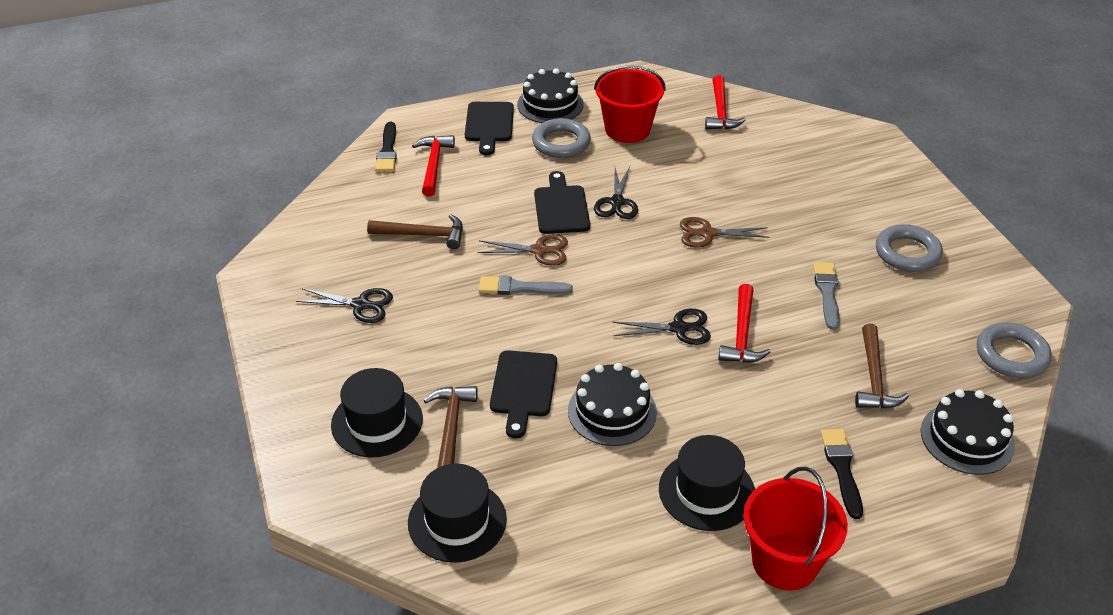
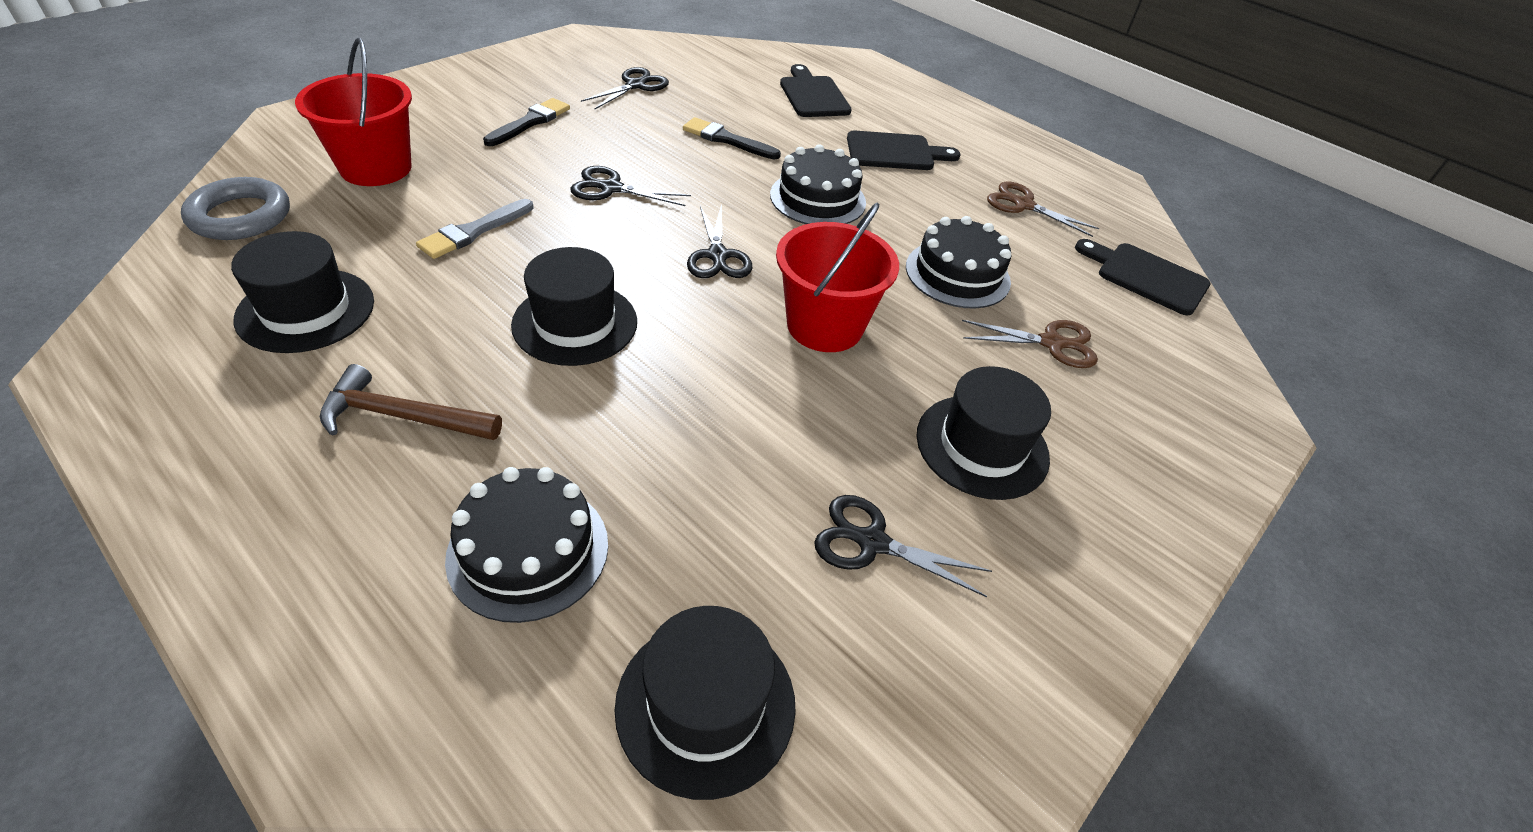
black hat: 3 -> 4
black scissors: 3 -> 4
brown hammer: 3 -> 1
grey brush: 2 -> 1
grey ring: 3 -> 1
red hammer: 3 -> 0

